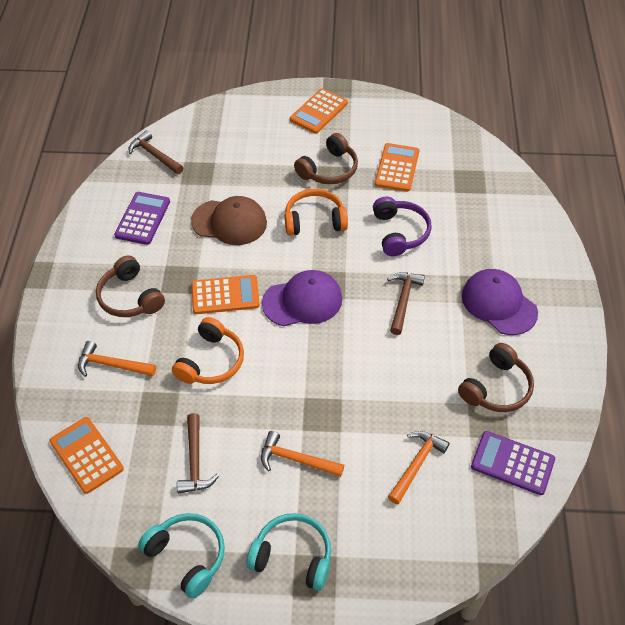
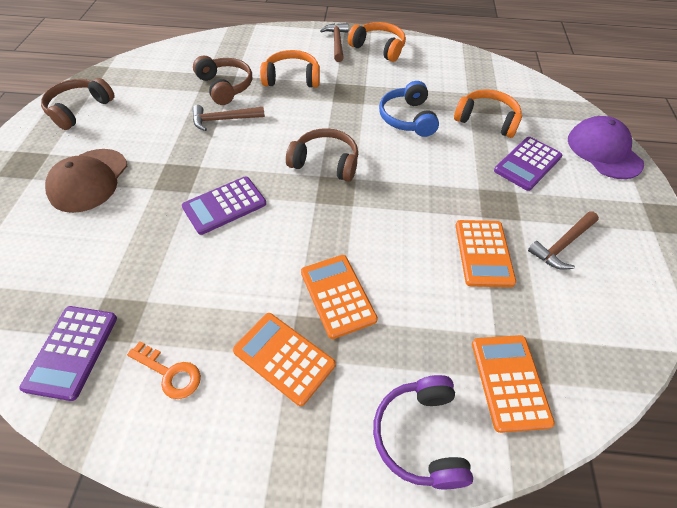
blue headphones: 0 -> 1
orange hammer: 3 -> 0
orange headphones: 2 -> 3
orange key: 0 -> 1
purple calculator: 2 -> 3
purple cap: 2 -> 1
turquoise headphones: 2 -> 0

